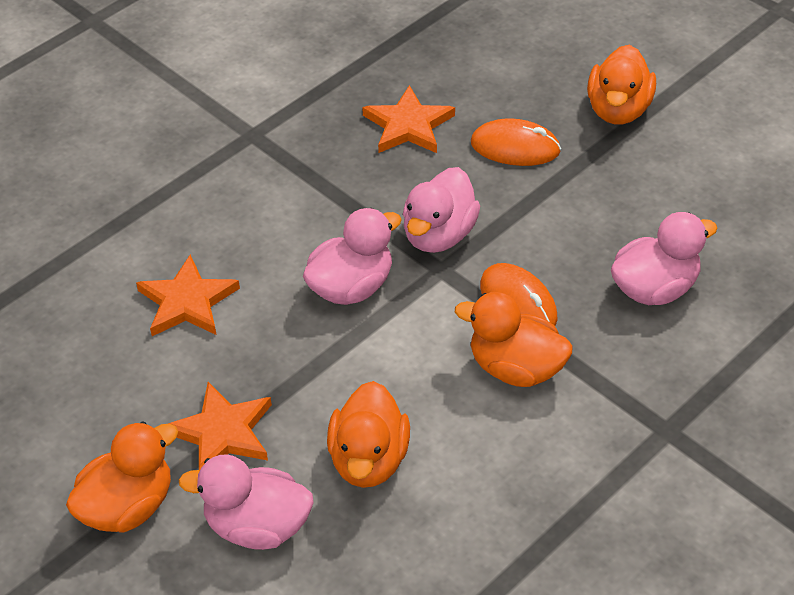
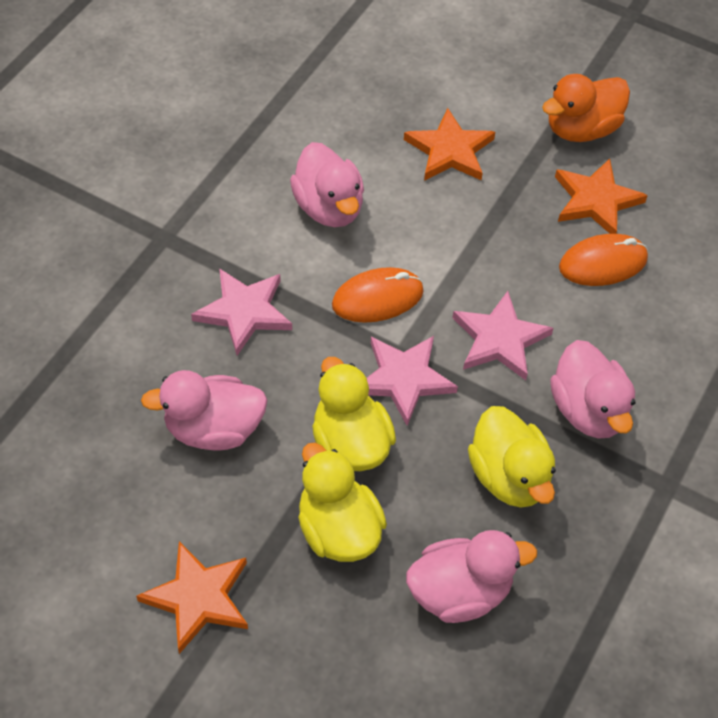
orange duck: 4 -> 1
pink star: 0 -> 3
yellow duck: 0 -> 3

